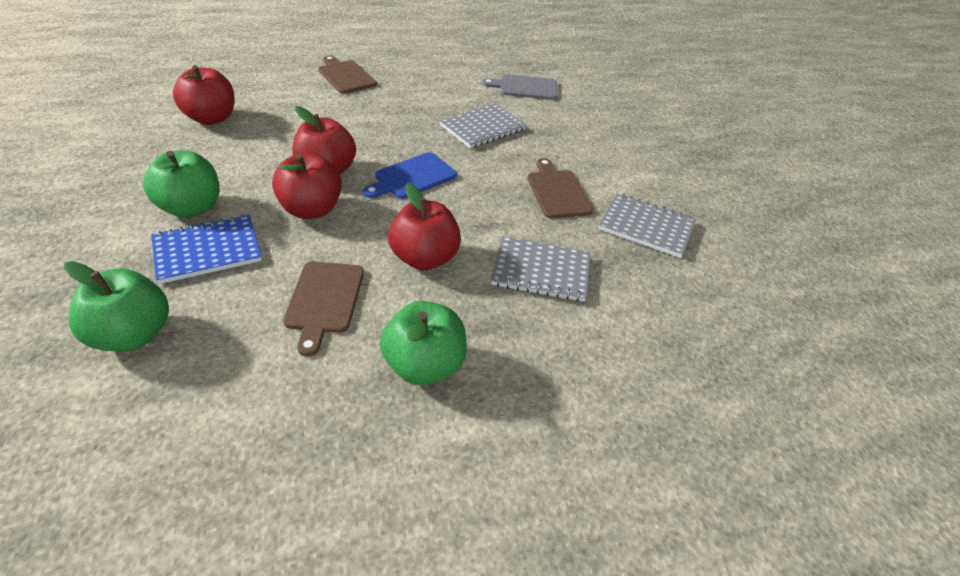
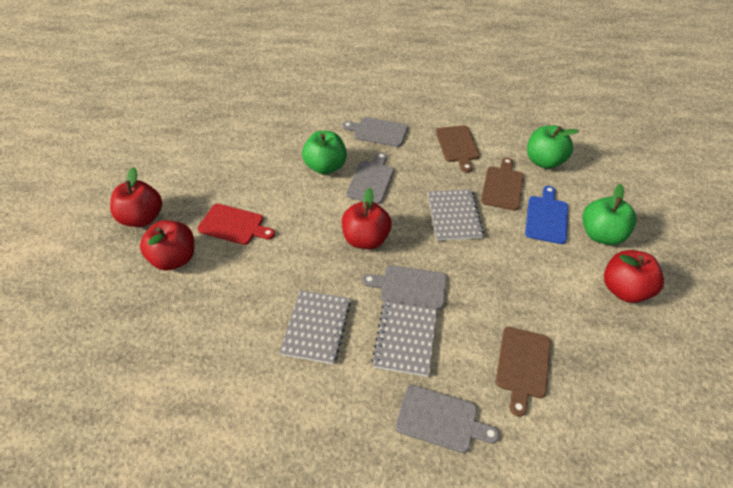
blue notebook: 1 -> 0
grey cutting board: 1 -> 4
red cutting board: 0 -> 1

